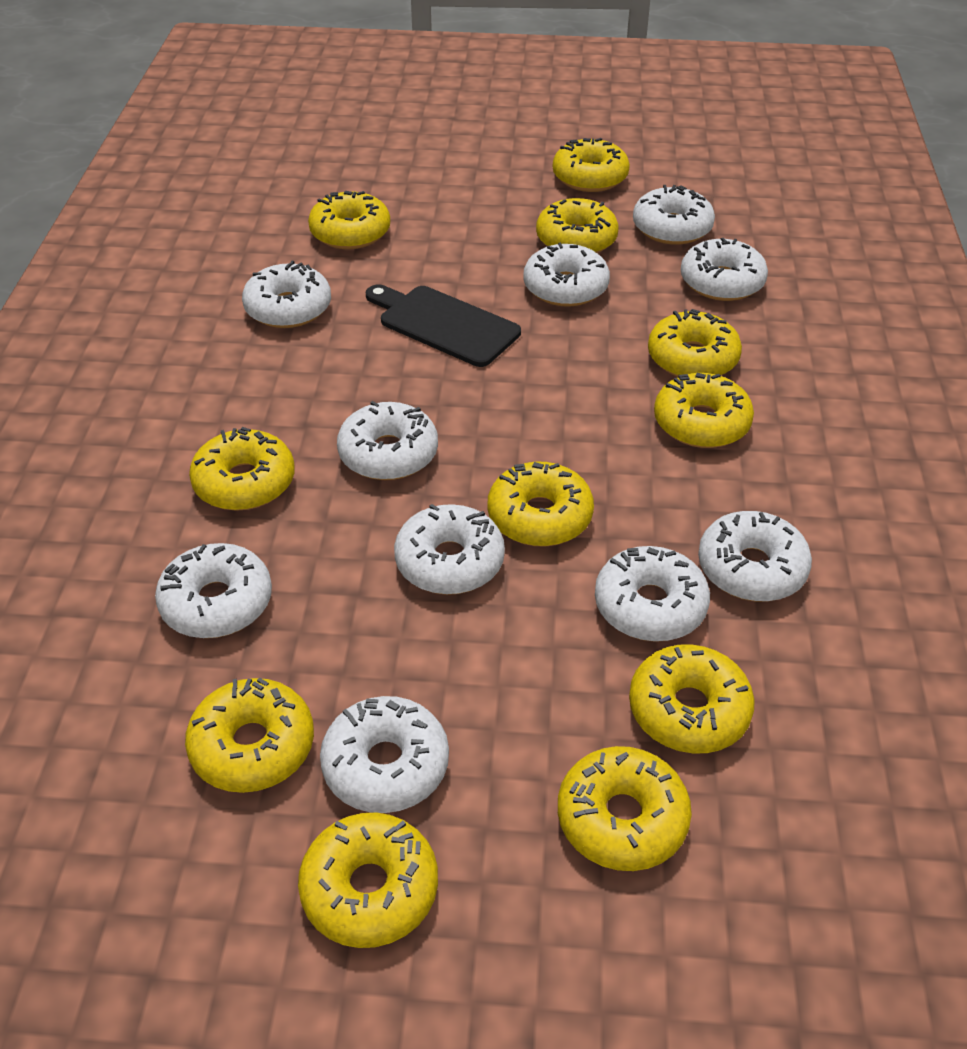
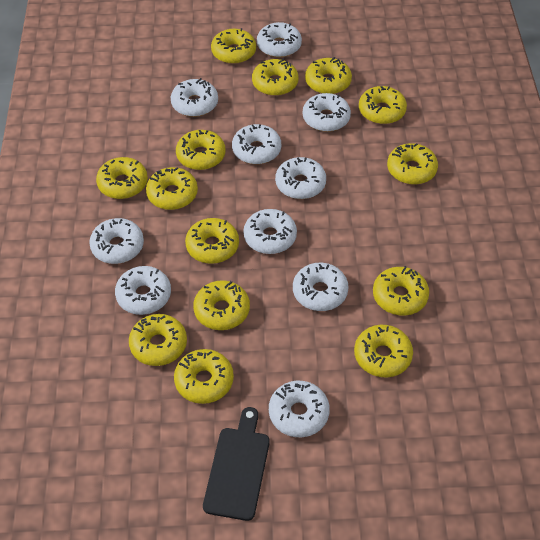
yellow donut: 11 -> 14

